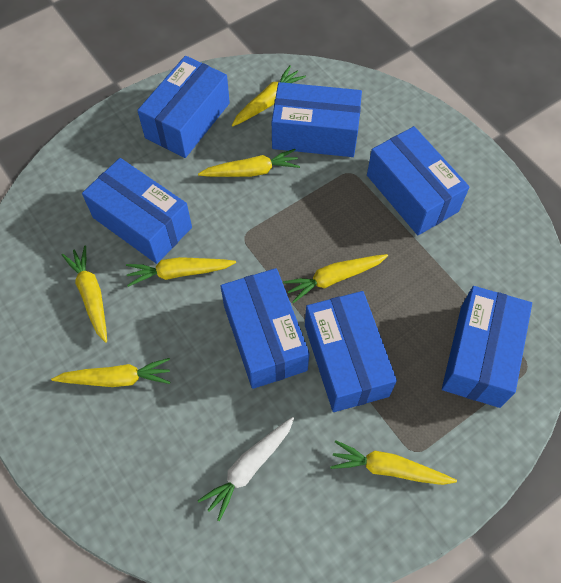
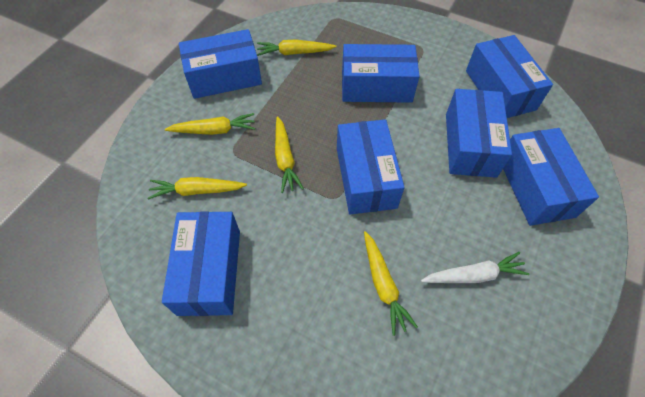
yellow carrot: 7 -> 5

